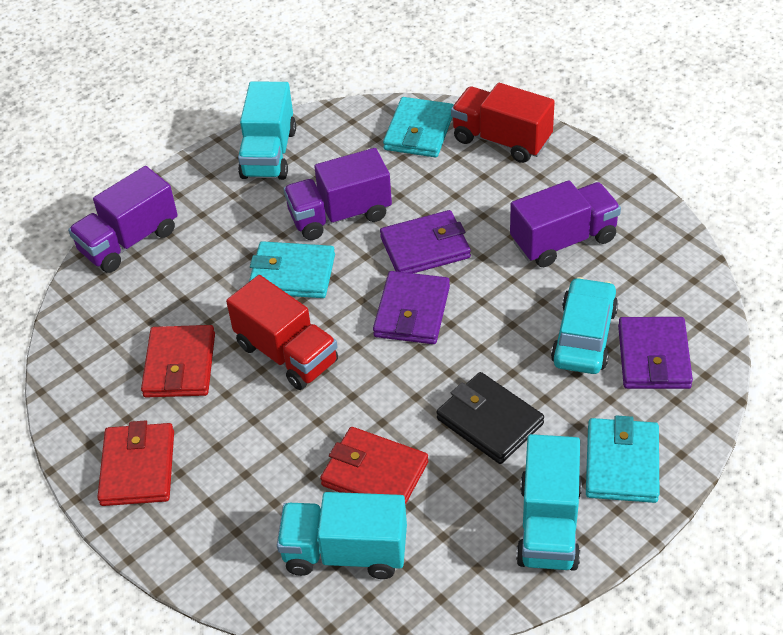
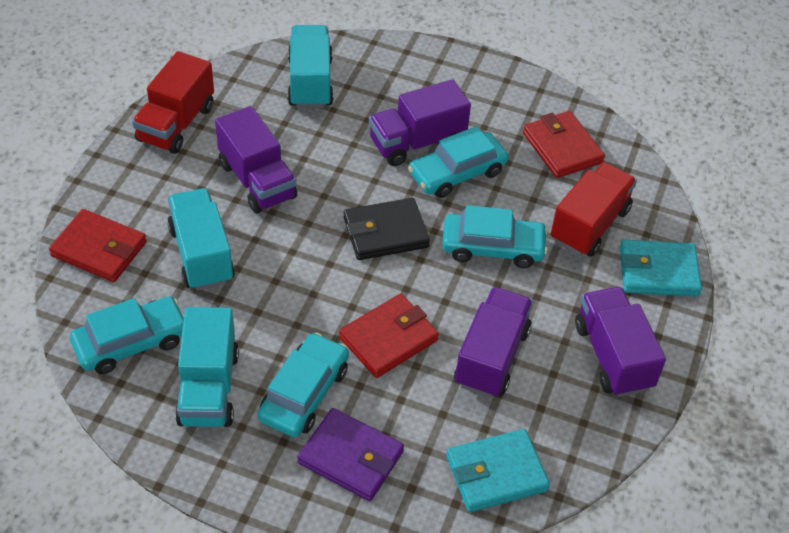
purple truck: 3 -> 4
purple wallet: 3 -> 1
turquoise car: 1 -> 4
turquoise wallet: 3 -> 2

